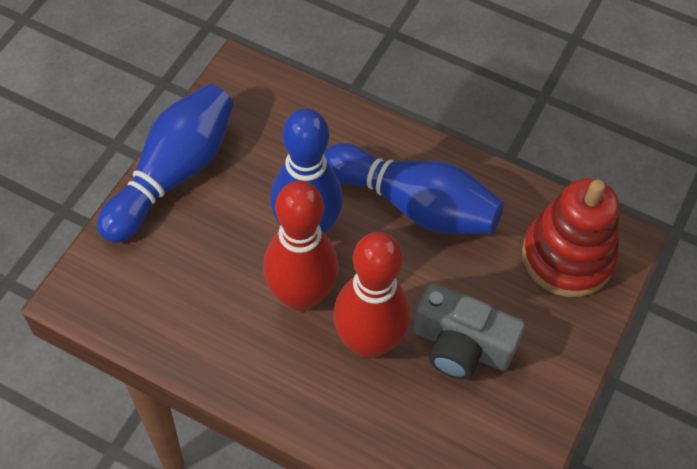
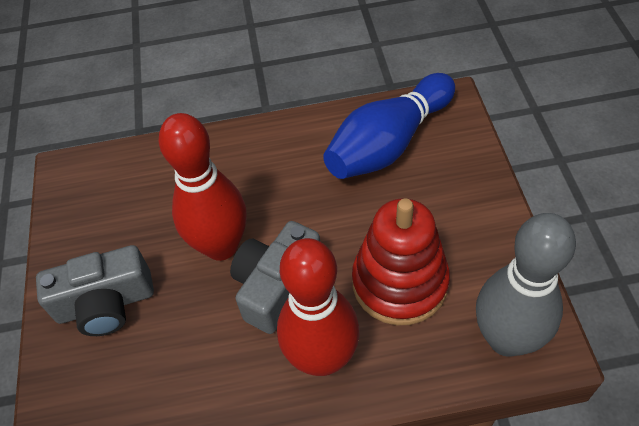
blue bowling pin: 3 -> 1
grey bowling pin: 0 -> 1
grey camera: 1 -> 2

